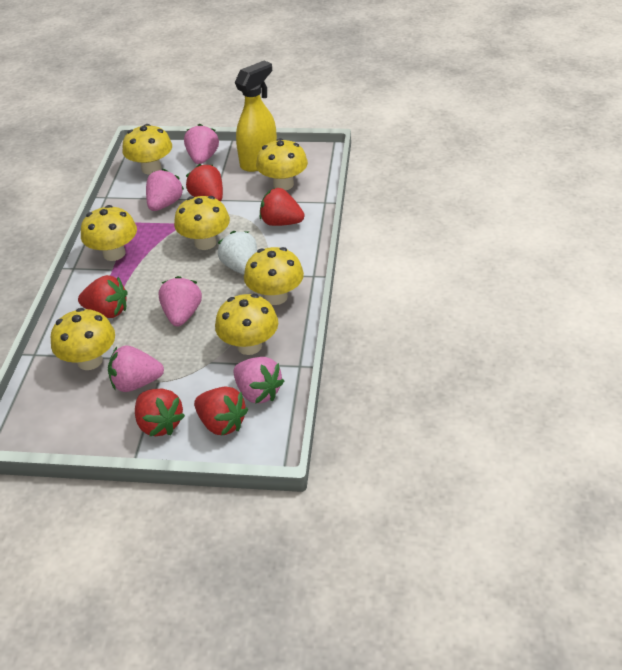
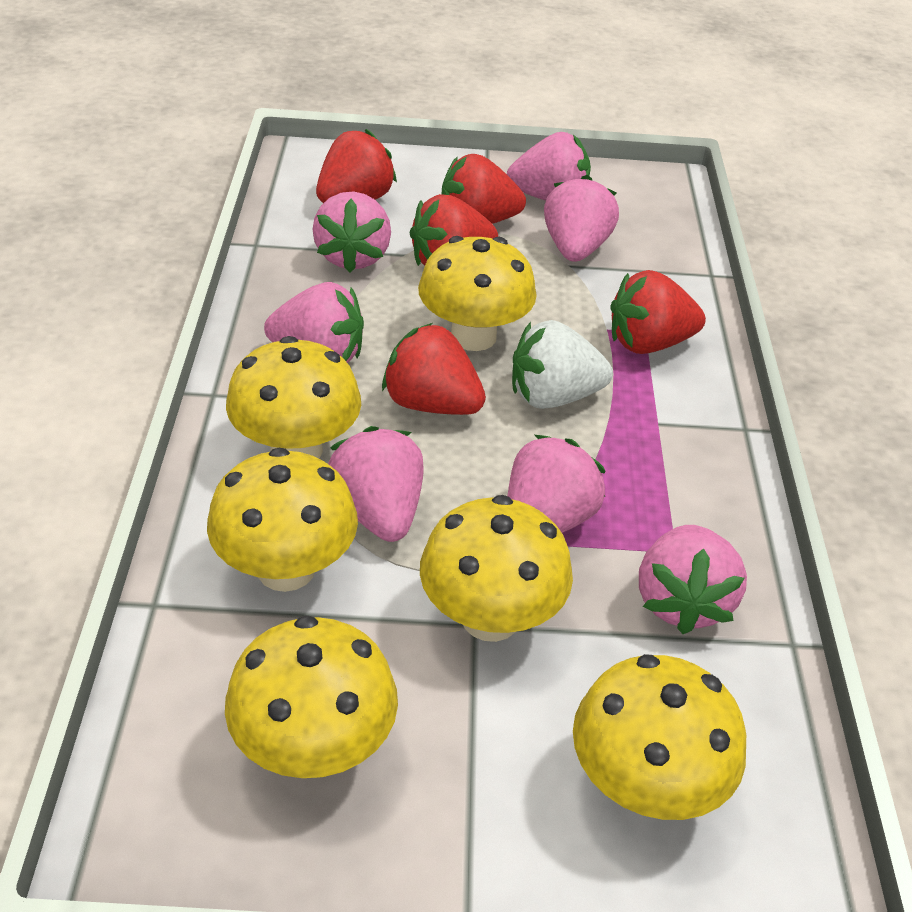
pink strawberry: 5 -> 7
yellow mushroom: 7 -> 6
yellow spray bottle: 1 -> 0

